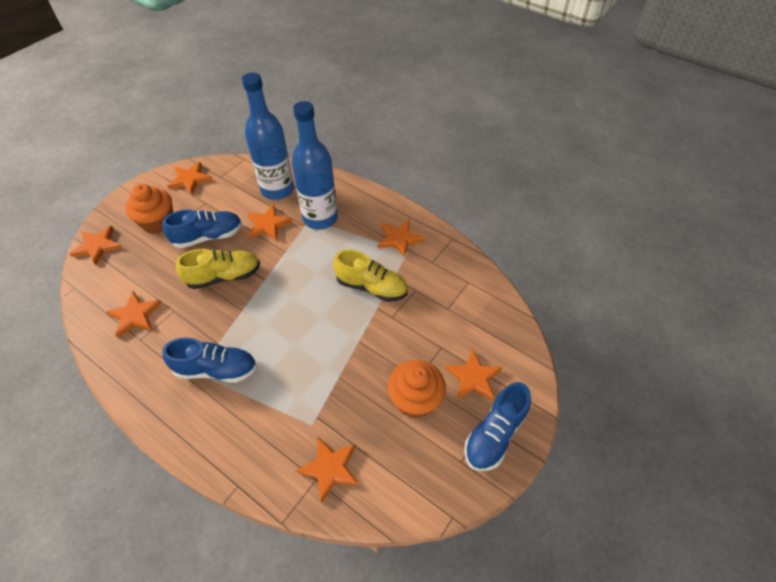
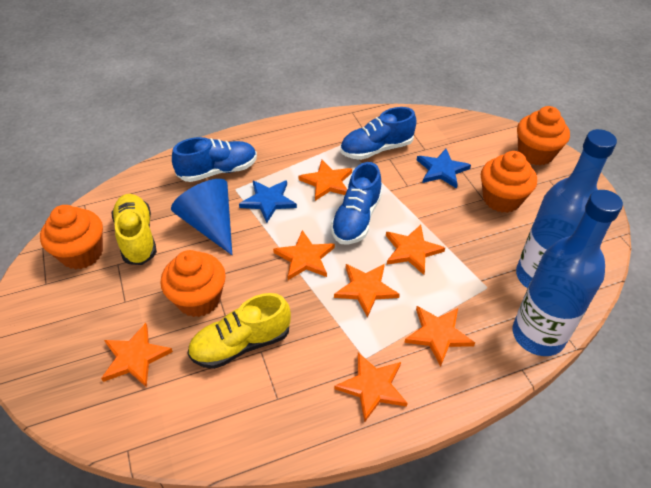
blue cone: 0 -> 1
blue star: 0 -> 2
orange cupcake: 2 -> 4

